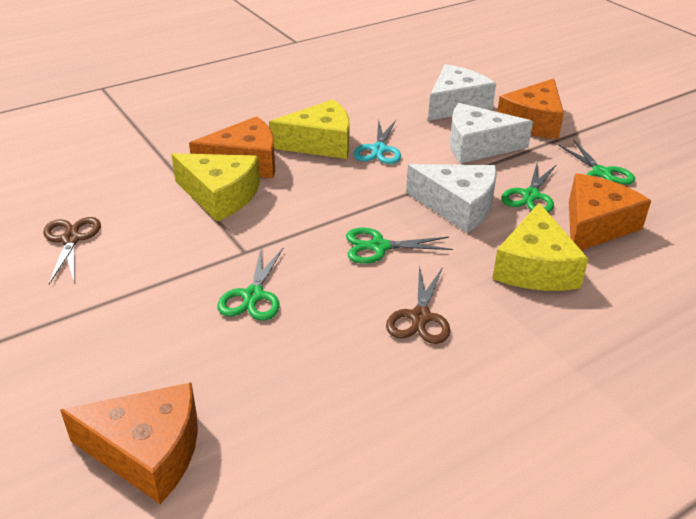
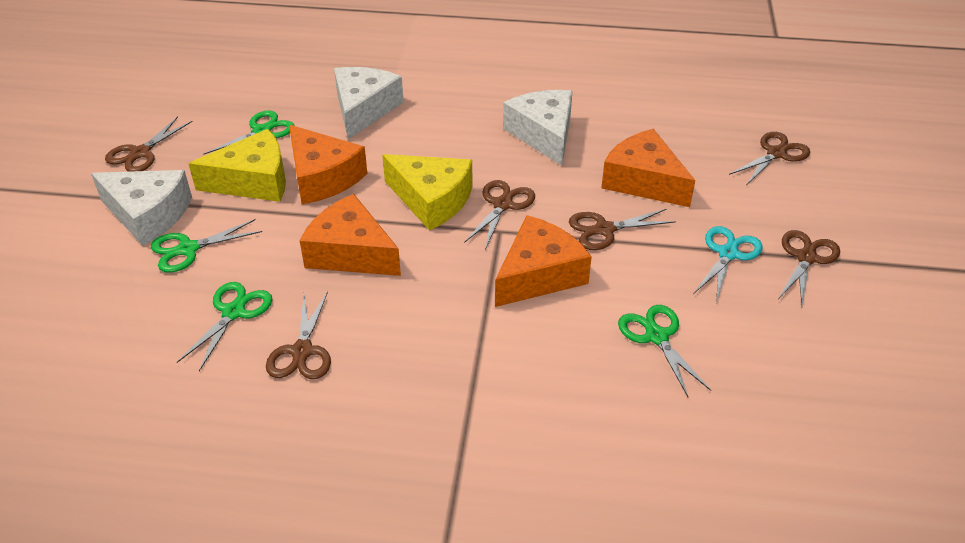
brown scissors: 2 -> 6
yellow cheese: 3 -> 2

